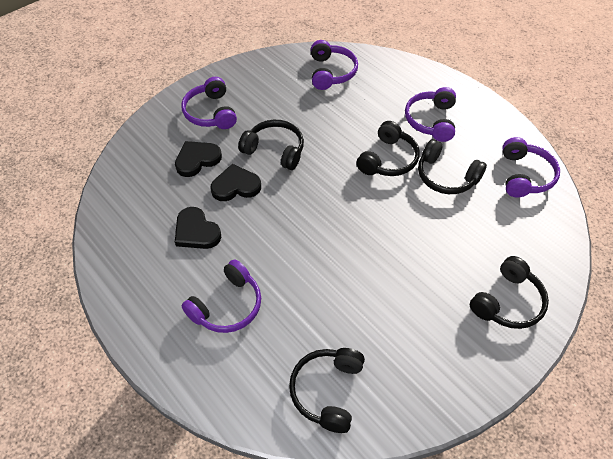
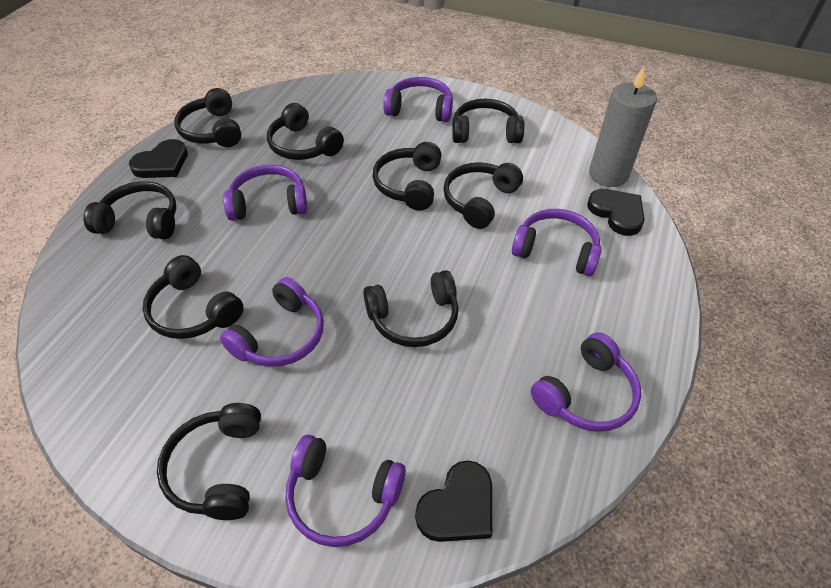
black headphones: 5 -> 9
grey candle: 0 -> 1
purple headphones: 5 -> 6

